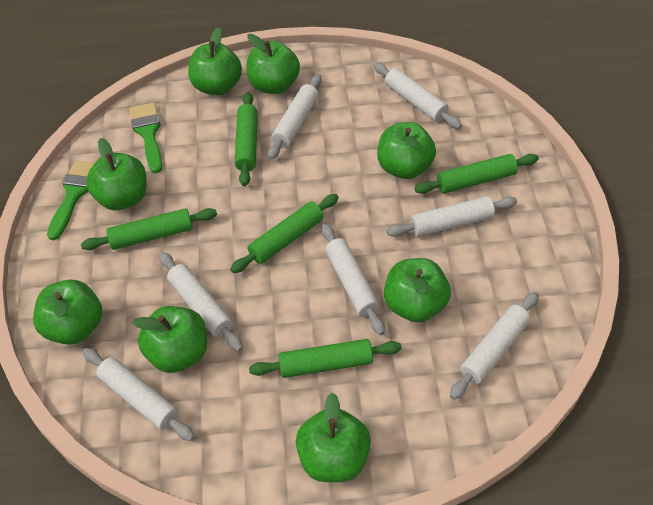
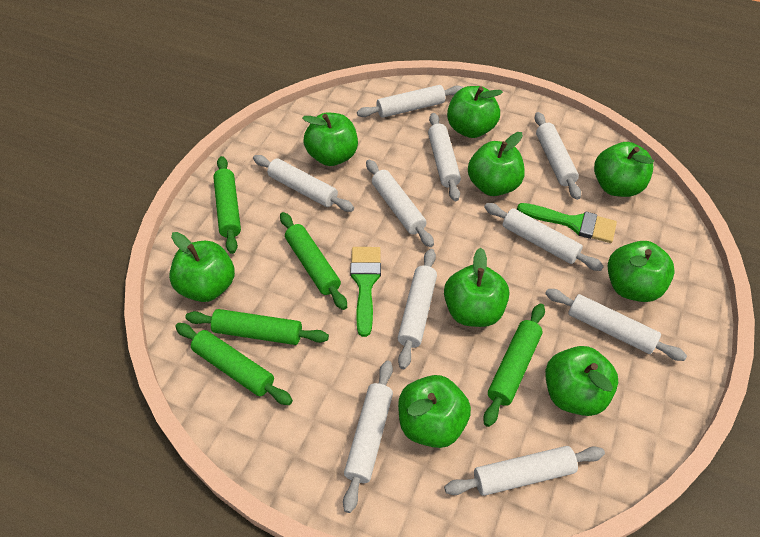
green apple: 8 -> 9
white rolling pin: 7 -> 10

